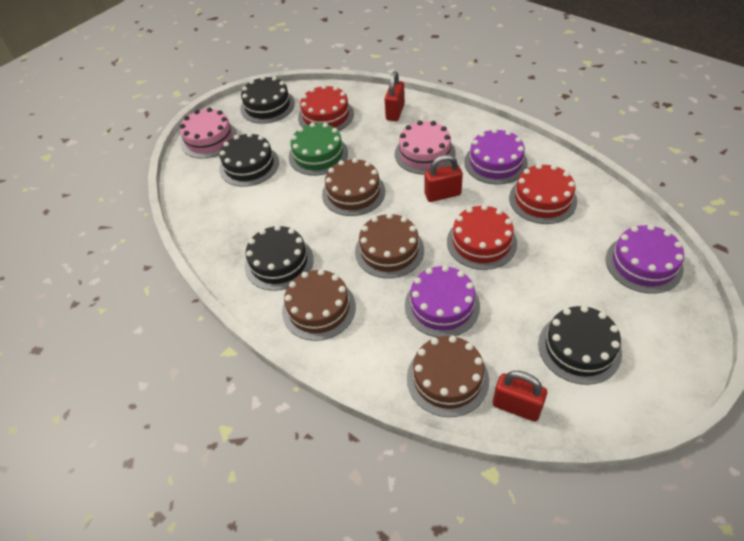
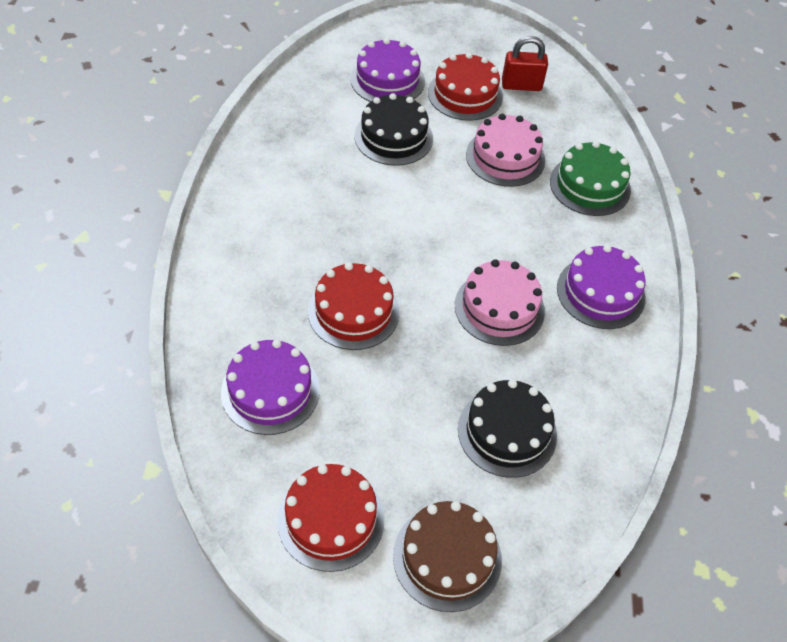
black cake: 4 -> 2
brown cake: 4 -> 1
red padlock: 3 -> 1

